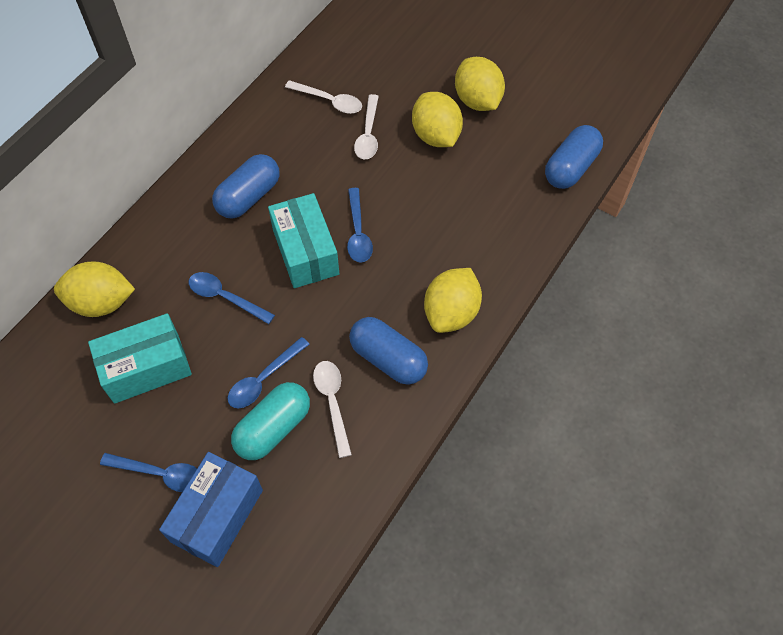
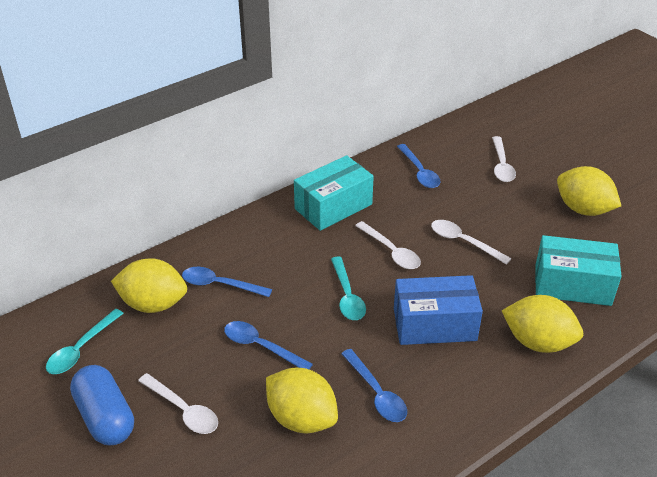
blue capsule: 3 -> 1
turquoise capsule: 1 -> 0
turquoise spoon: 0 -> 2
white spoon: 3 -> 4

